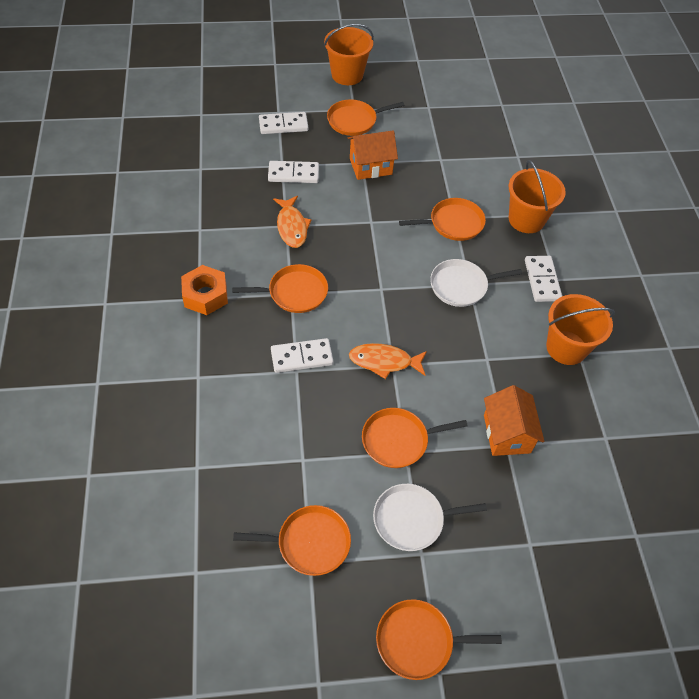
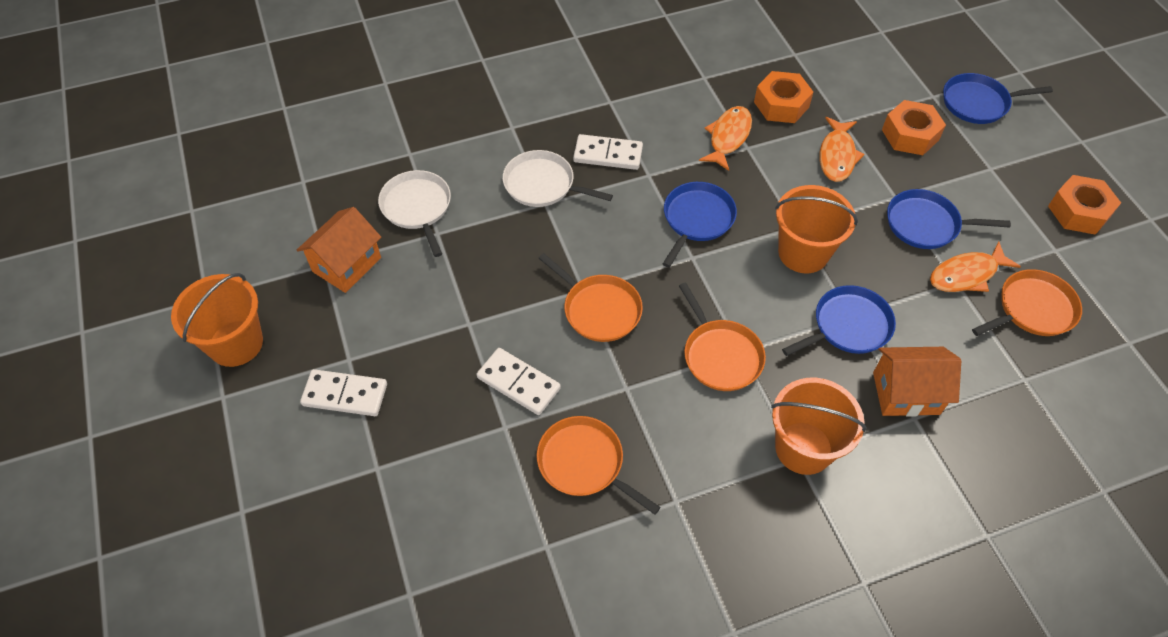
blue pan: 0 -> 4
orange fish: 2 -> 3
orange nut: 1 -> 3
orange pan: 6 -> 4
white domino: 4 -> 3

